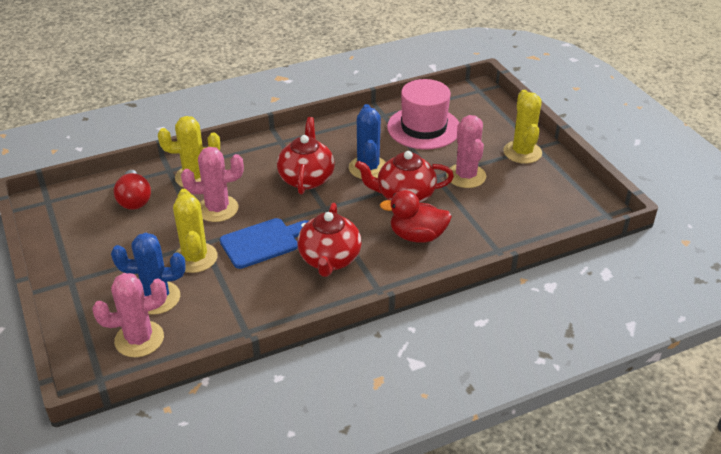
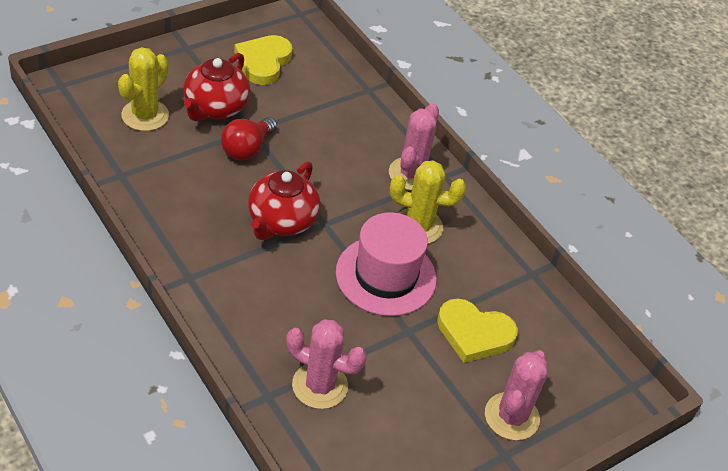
blue cactus: 2 -> 0
blue cutting board: 1 -> 0
red duck: 1 -> 0
red teapot: 3 -> 2
yellow cactus: 3 -> 2
yellow heart: 0 -> 2

